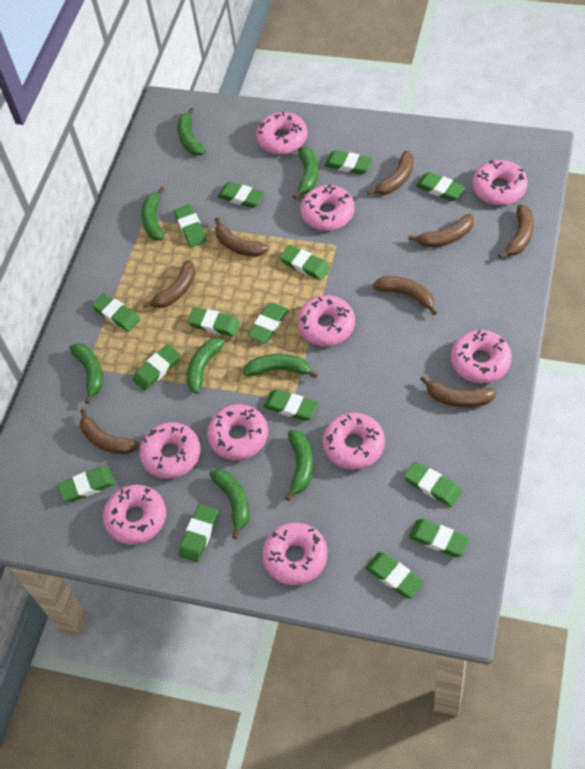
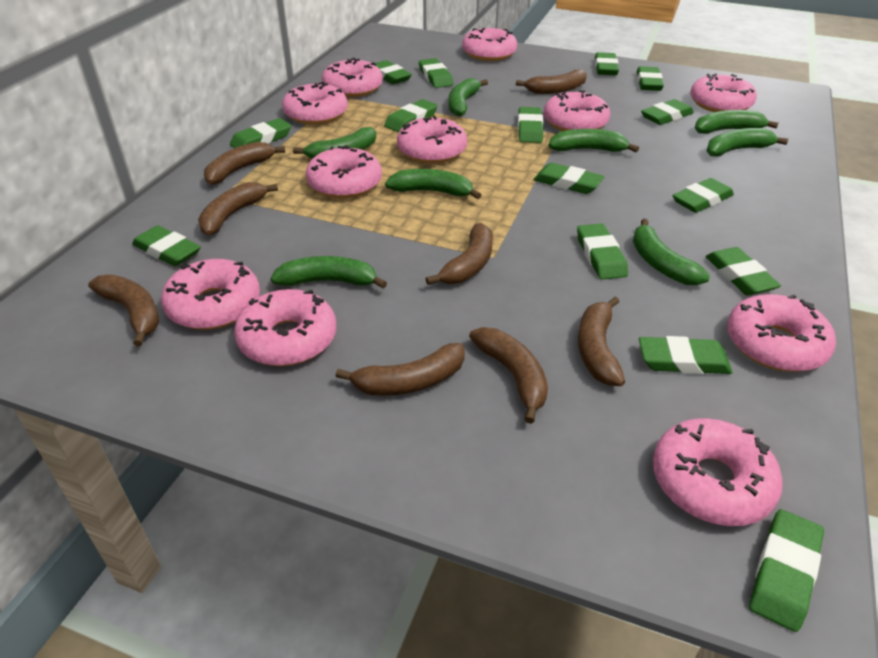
pink donut: 10 -> 11

